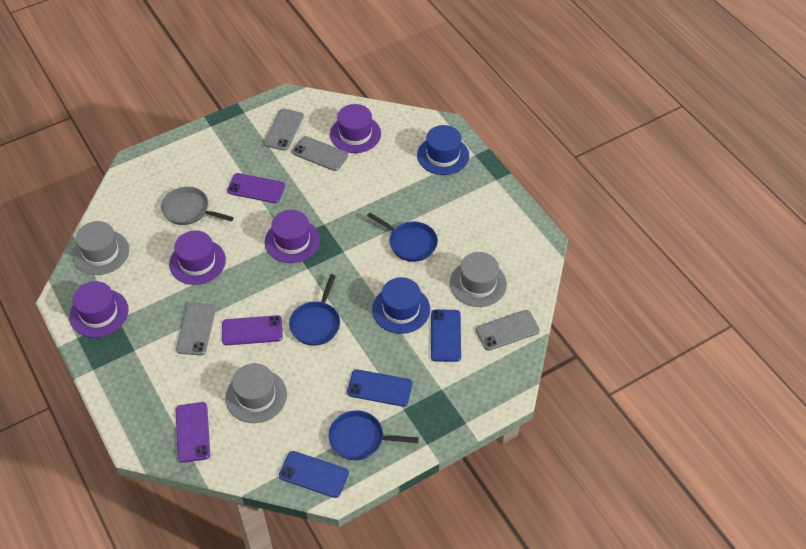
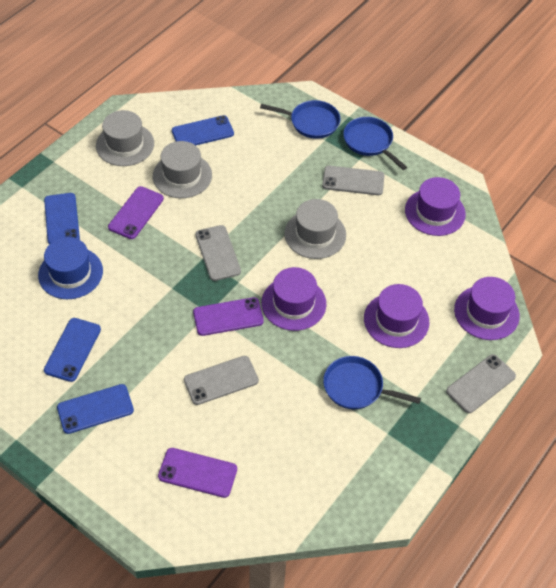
blue hat: 2 -> 1
blue phone: 3 -> 4
grey pan: 1 -> 0

